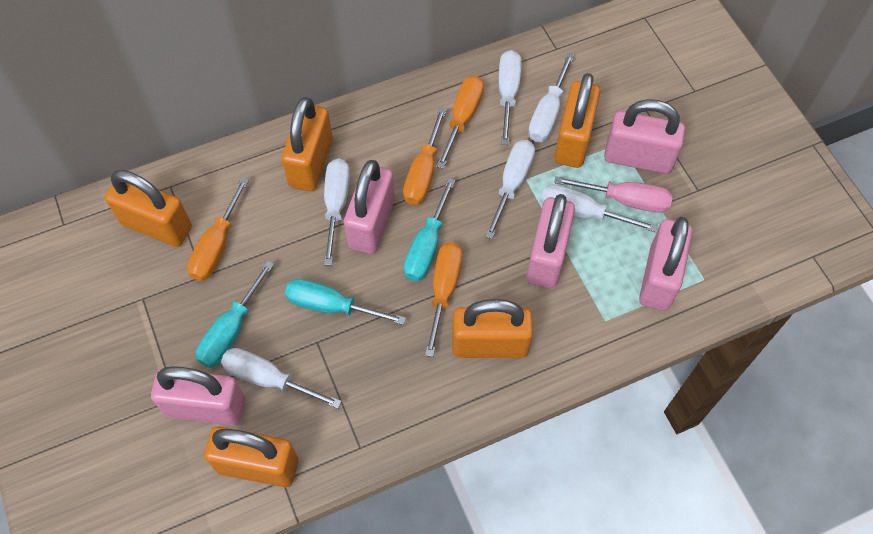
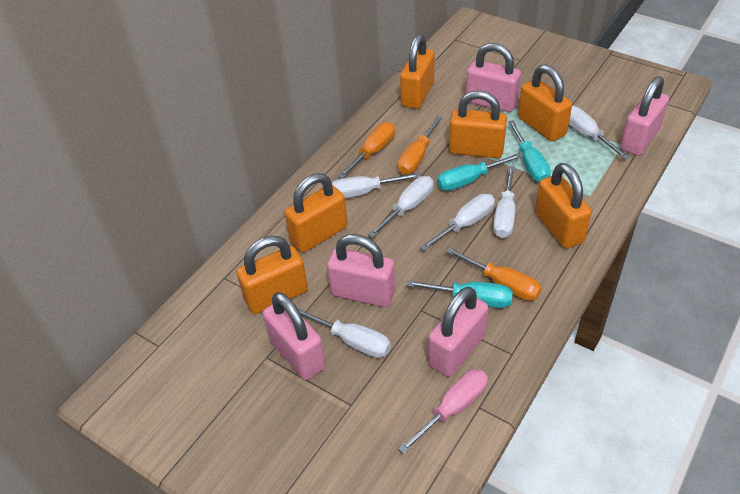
orange padlock: 5 -> 6
orange screwdriver: 4 -> 3

